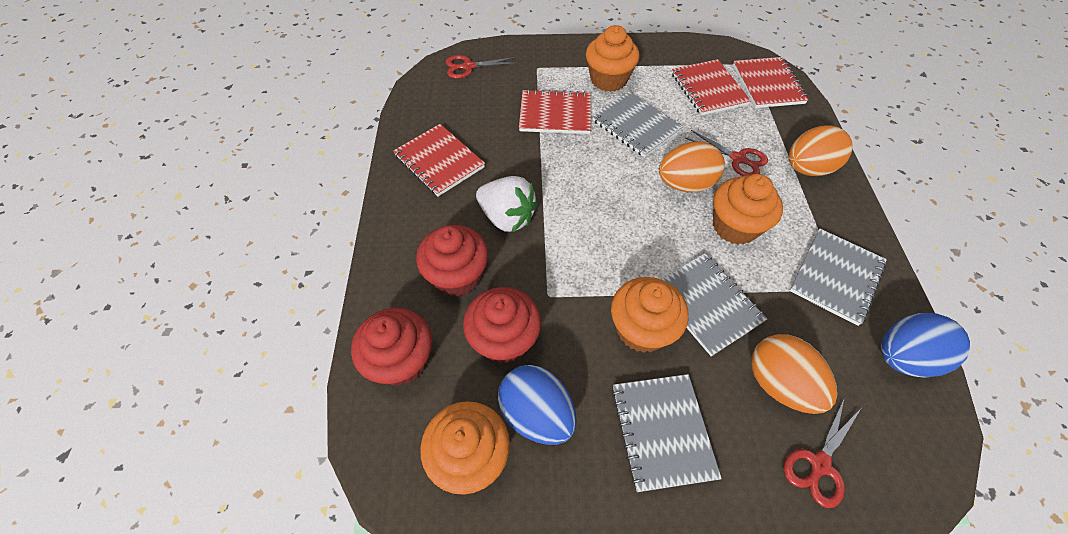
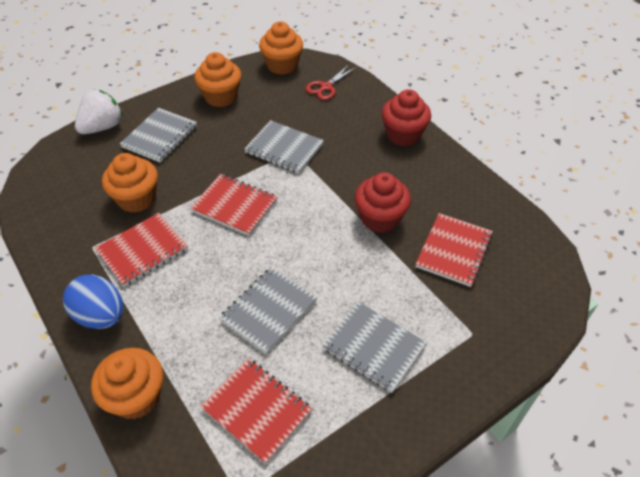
blue egg: 2 -> 1
orange egg: 3 -> 0
red cupcake: 3 -> 2
red scissors: 3 -> 1

